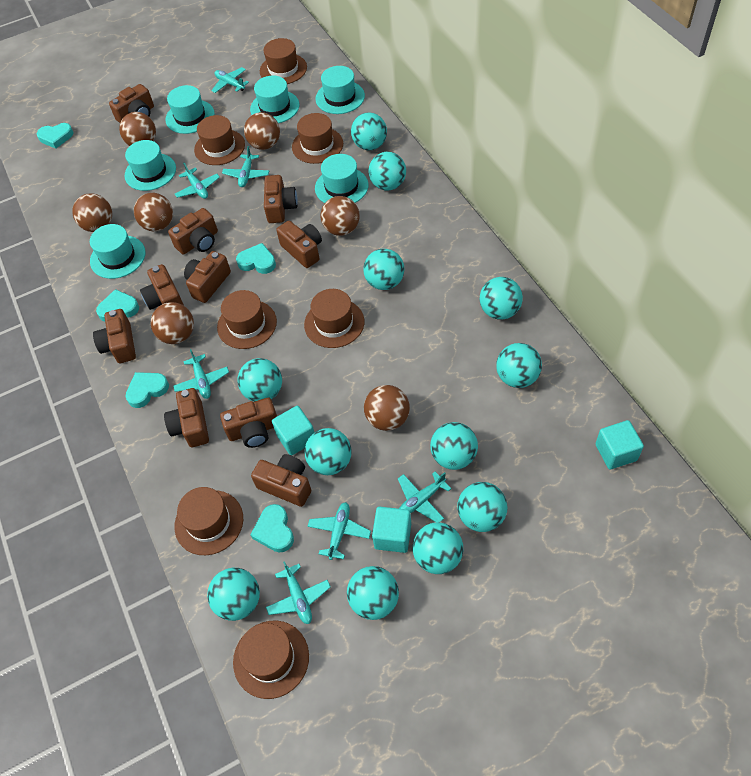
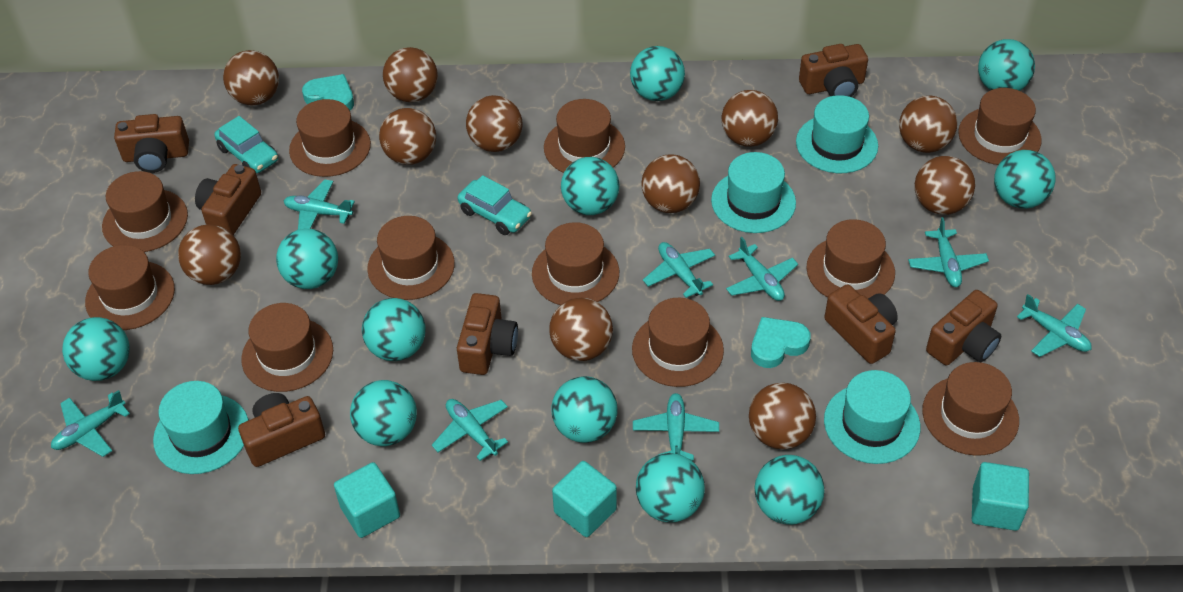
brown ball: 7 -> 11
brown camera: 10 -> 7
brown hat: 7 -> 11
turquoise ball: 12 -> 11
turquoise car: 0 -> 2
turquoise hat: 6 -> 4
turquoise heart: 5 -> 2
turquoise plane: 7 -> 8

